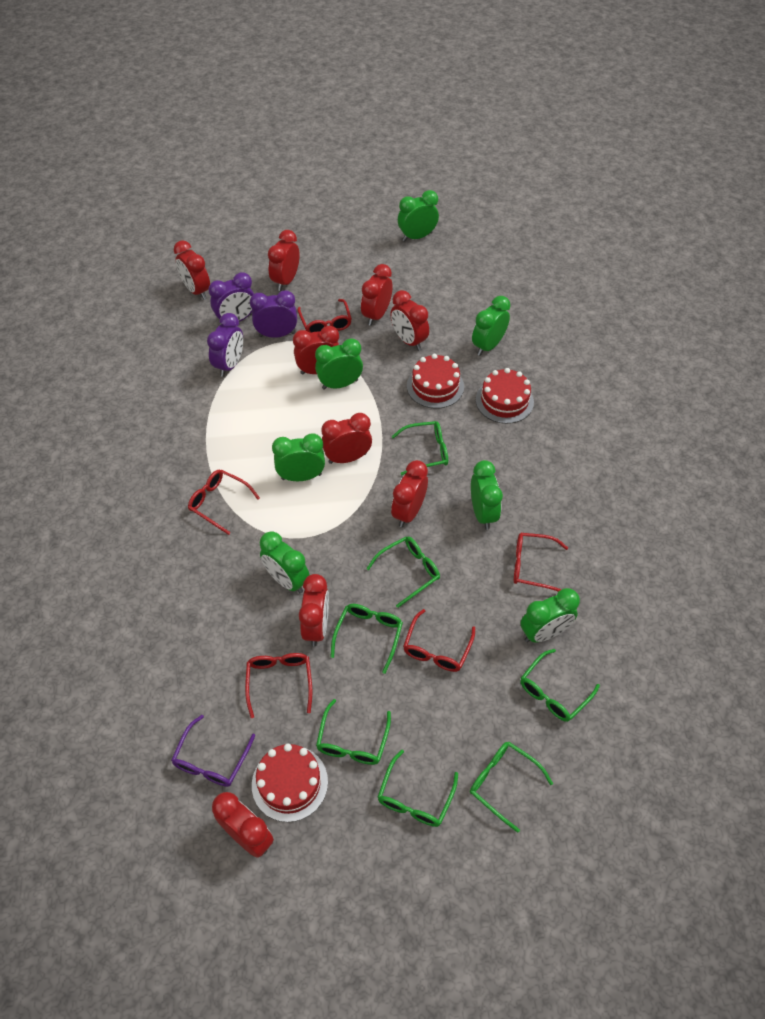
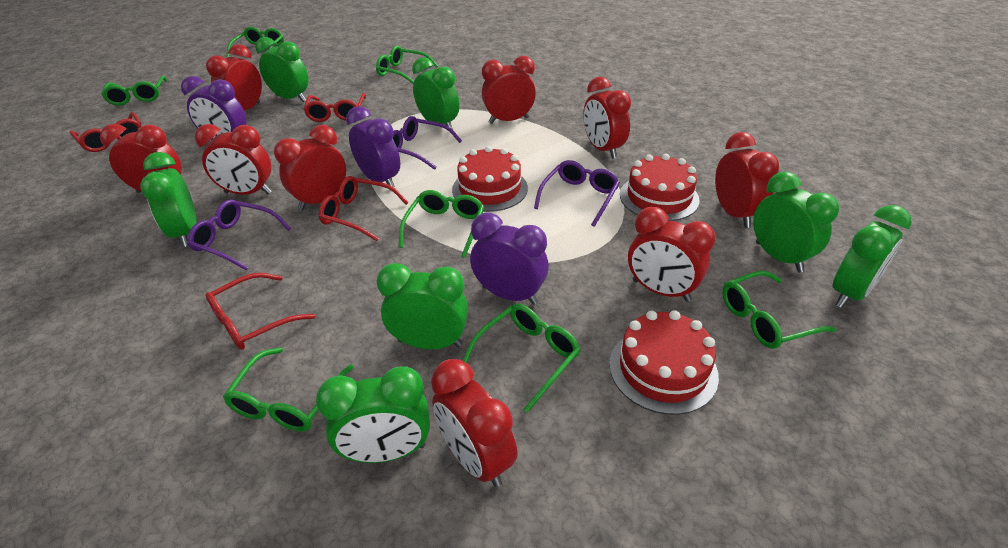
purple glasses: 1 -> 3
red glasses: 5 -> 4

